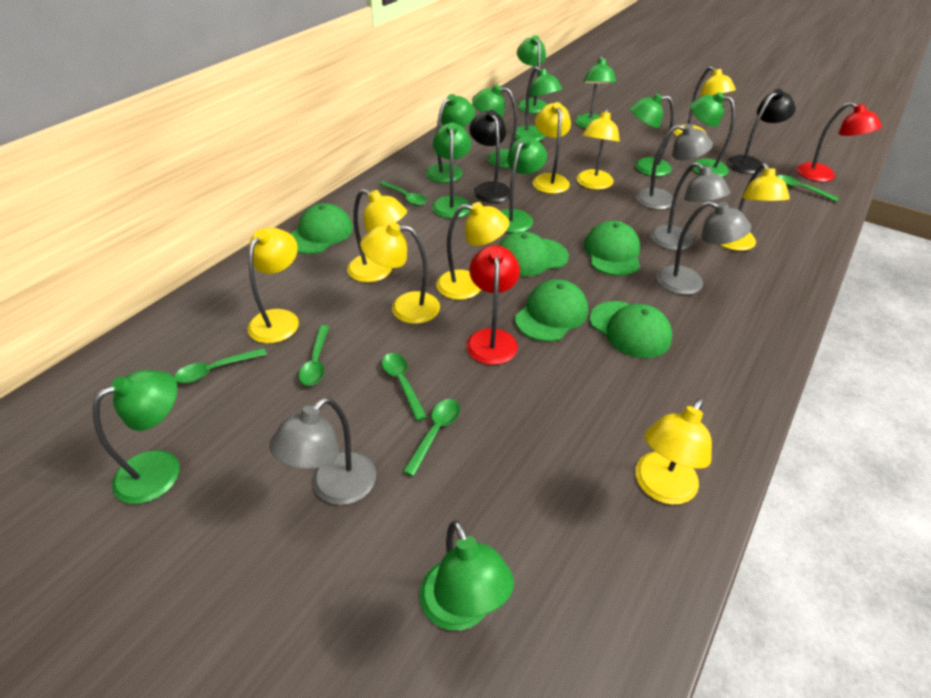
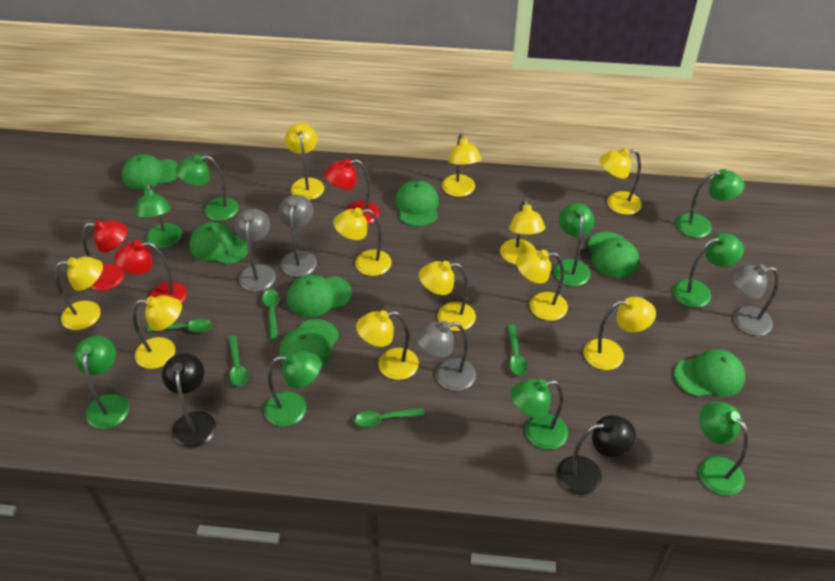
green cap: 5 -> 7
green lamp: 11 -> 9
green spoon: 6 -> 5
red lamp: 2 -> 3
yellow lamp: 9 -> 11

